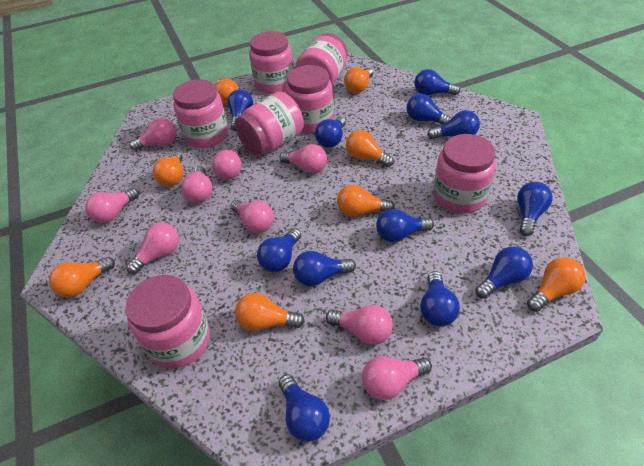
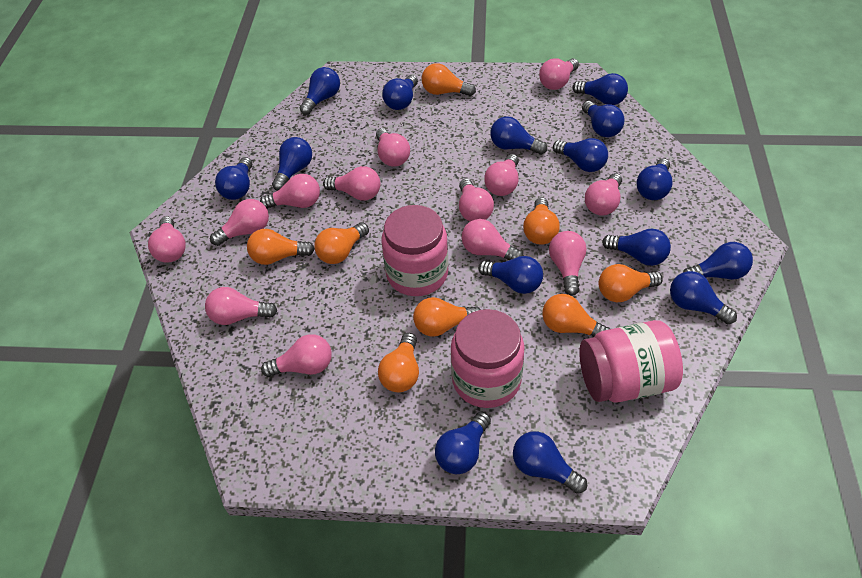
blue light bulb: 12 -> 15
pink jar: 7 -> 3
pink light bulb: 9 -> 13

